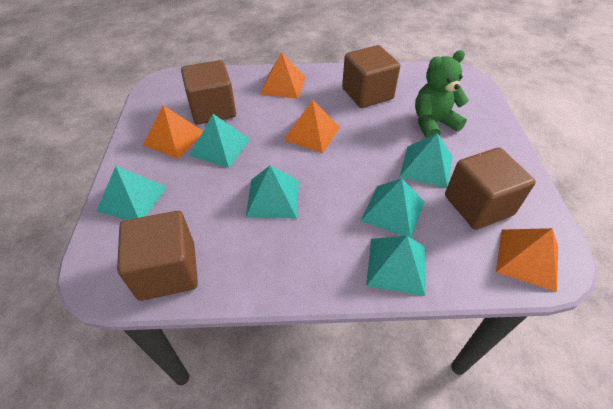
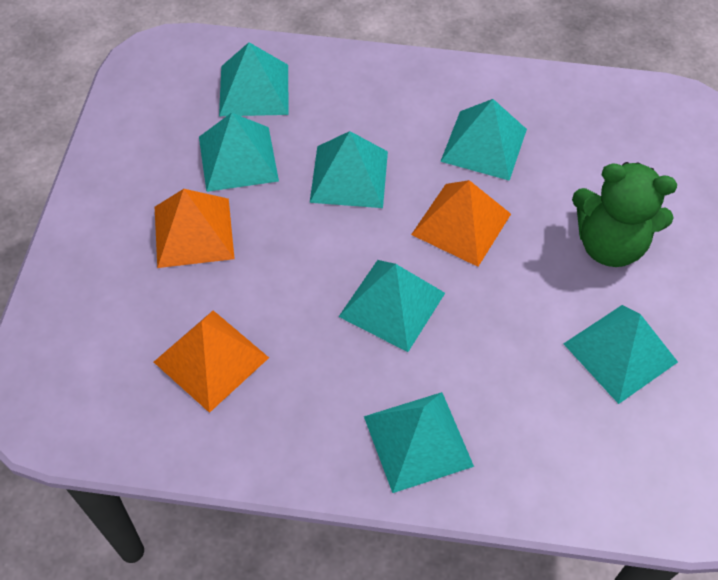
brown cube: 4 -> 0
orange pyramid: 4 -> 3
turquoise pyramid: 6 -> 7

